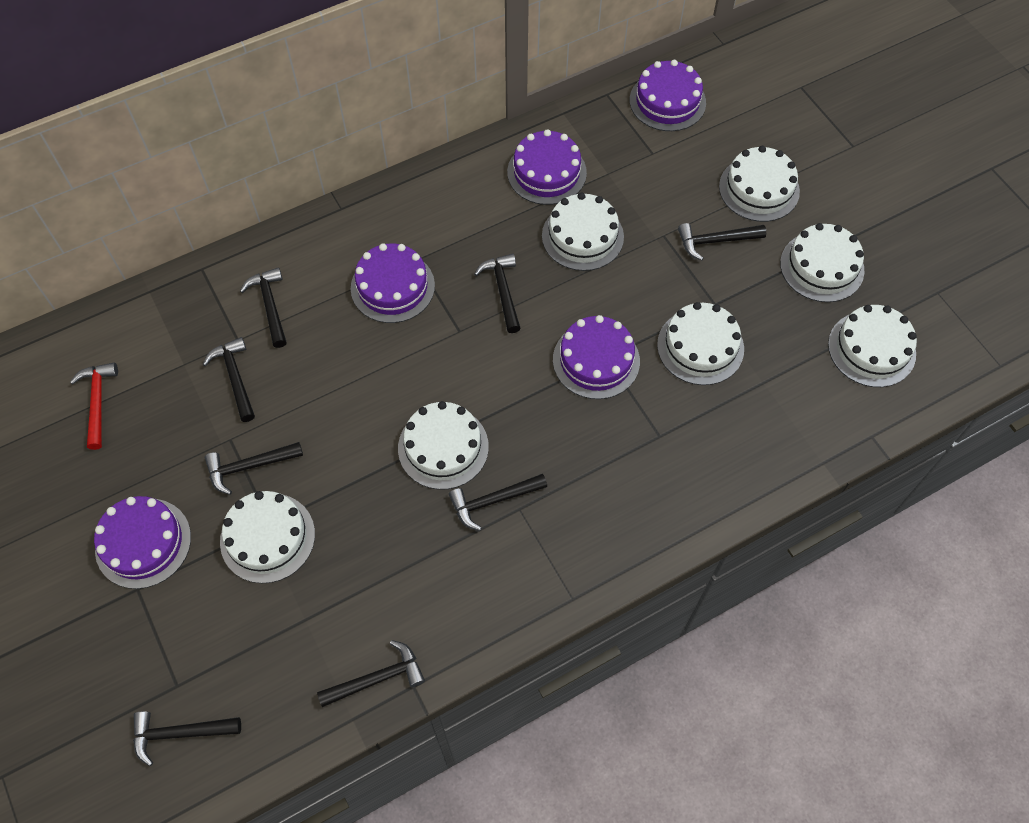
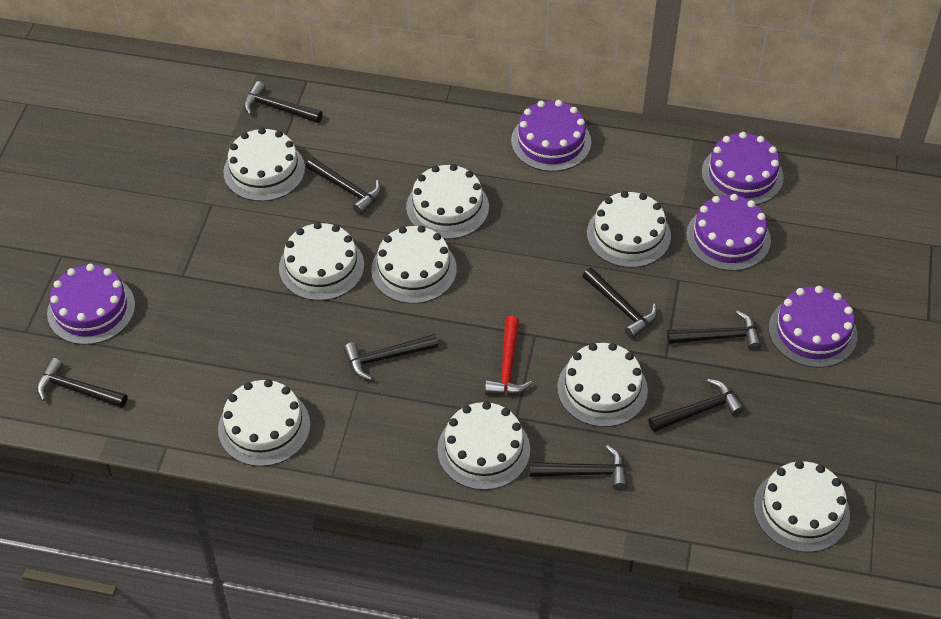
white cake: 7 -> 9

